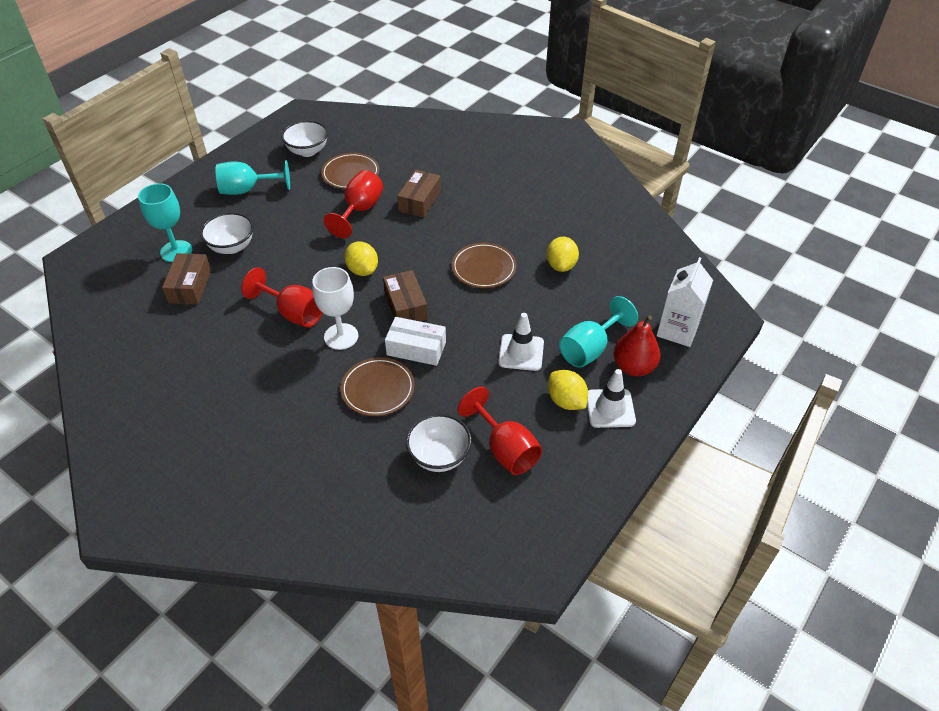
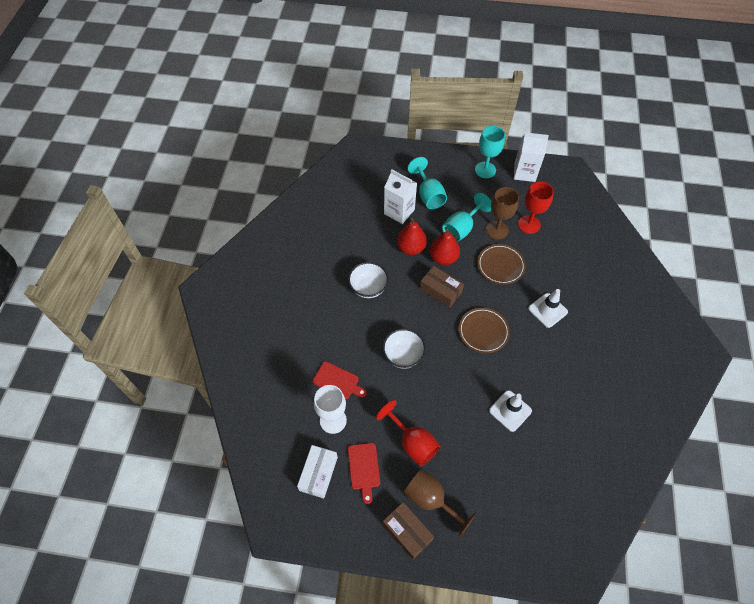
brown box: 3 -> 2
brown goblet: 0 -> 2
brown plate: 3 -> 2
red cutting board: 0 -> 2
red goblet: 3 -> 2
red pear: 1 -> 2
white bowl: 3 -> 2
white carton: 1 -> 2
yellow lemon: 3 -> 0

